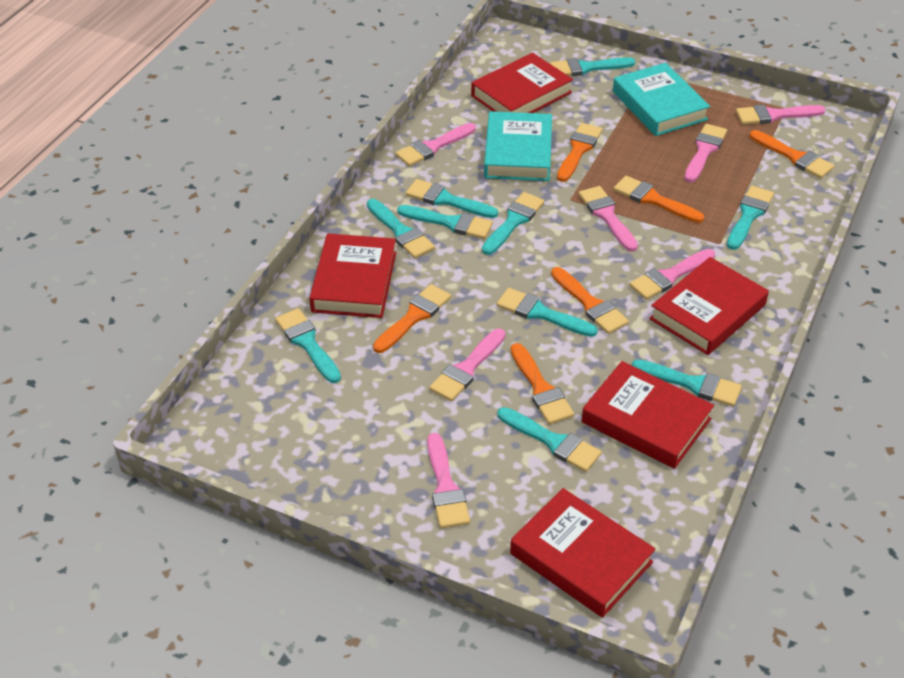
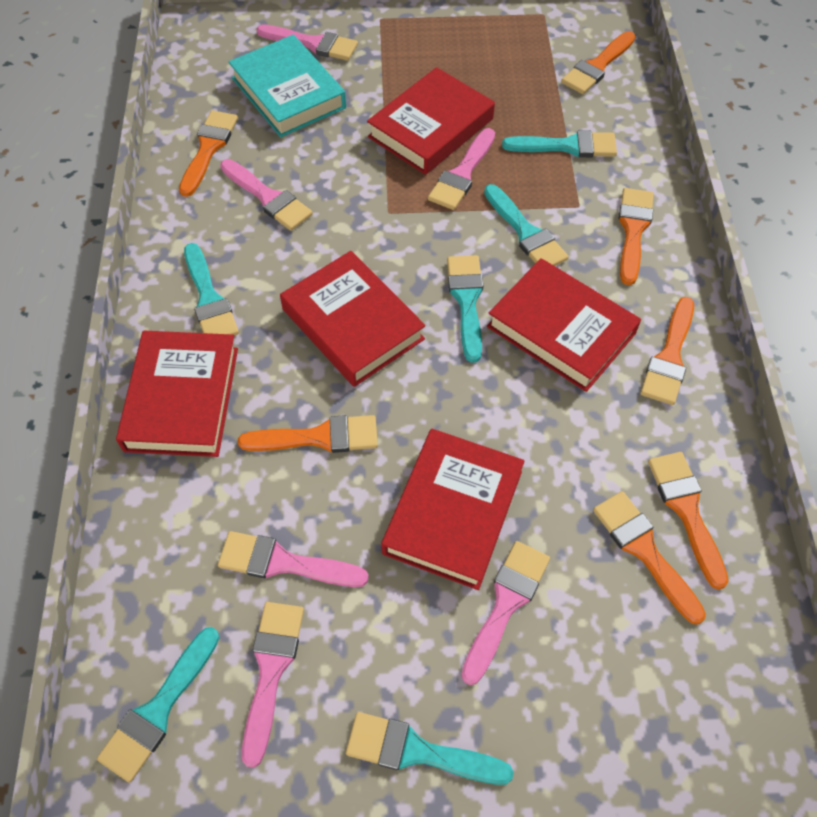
orange brush: 6 -> 7
pink brush: 7 -> 6
turquoise book: 2 -> 1
turquoise brush: 10 -> 6

